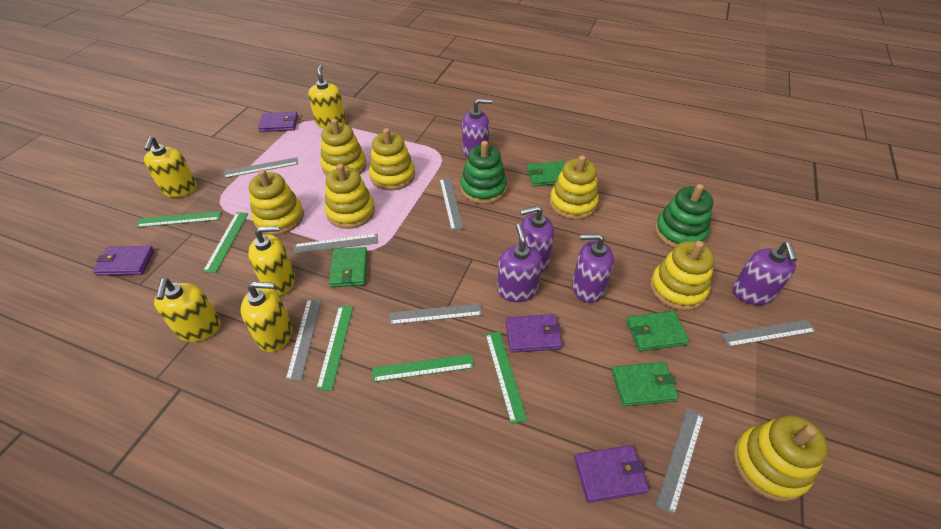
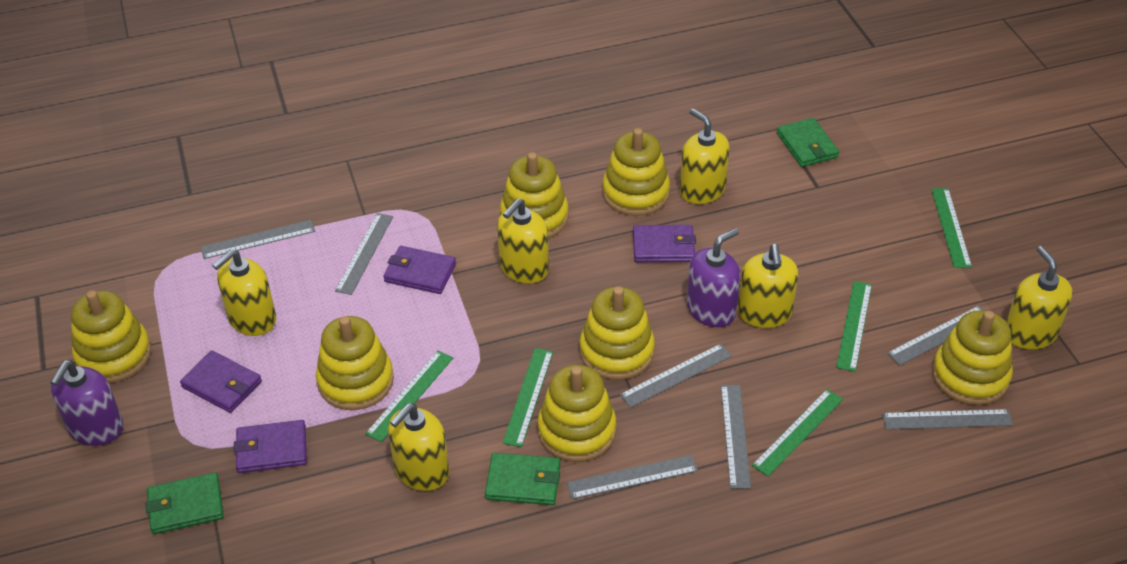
green stacking toy: 2 -> 0
green wallet: 4 -> 3
purple soap dispenser: 5 -> 2
yellow soap dispenser: 5 -> 6

